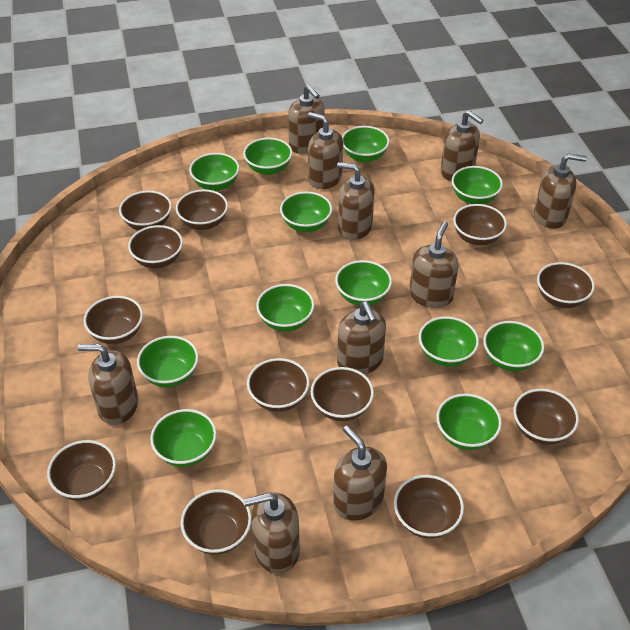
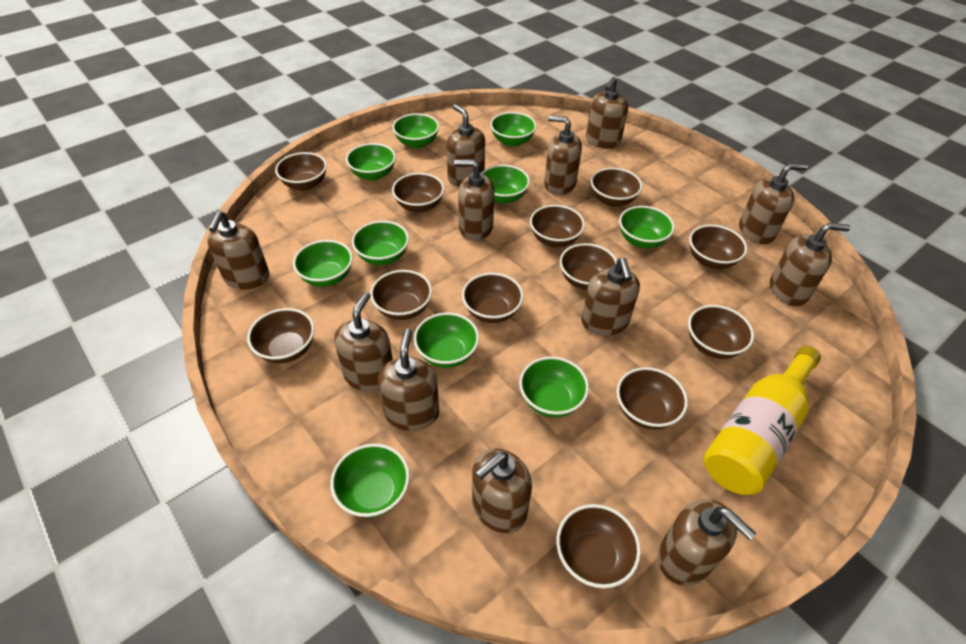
brown soap dispenser: 10 -> 12
green bowl: 12 -> 10
yellow bottle: 0 -> 1

